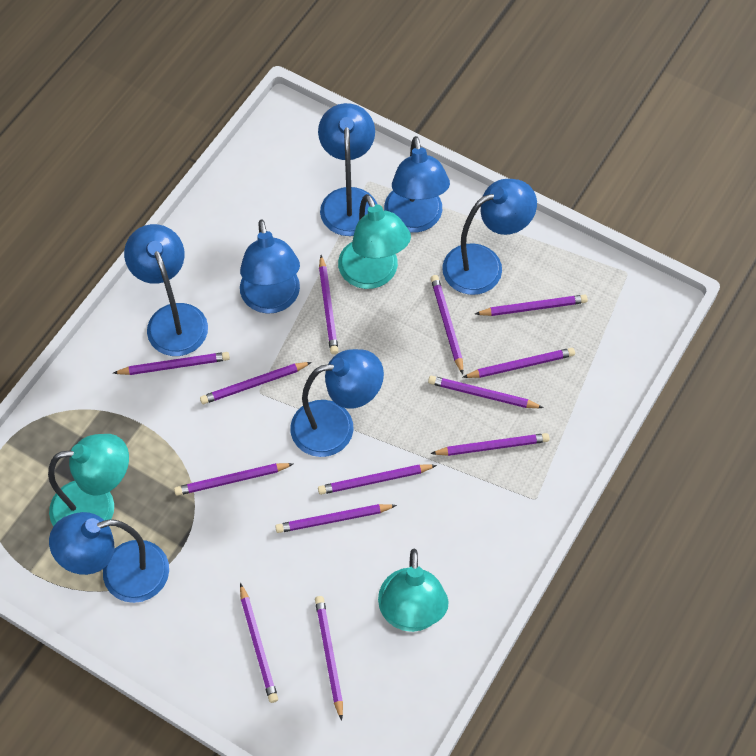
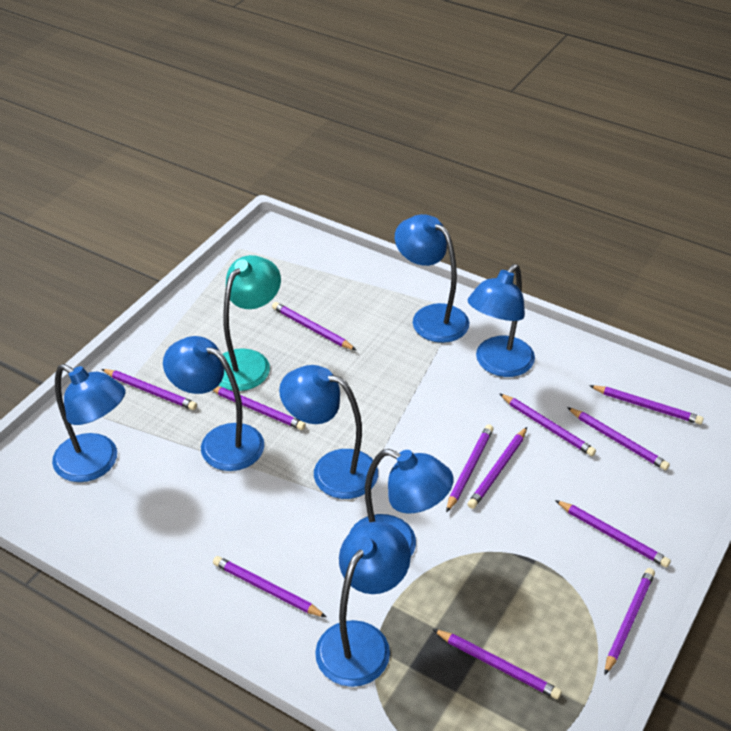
purple pencil: 13 -> 12
turquoise lamp: 3 -> 1

